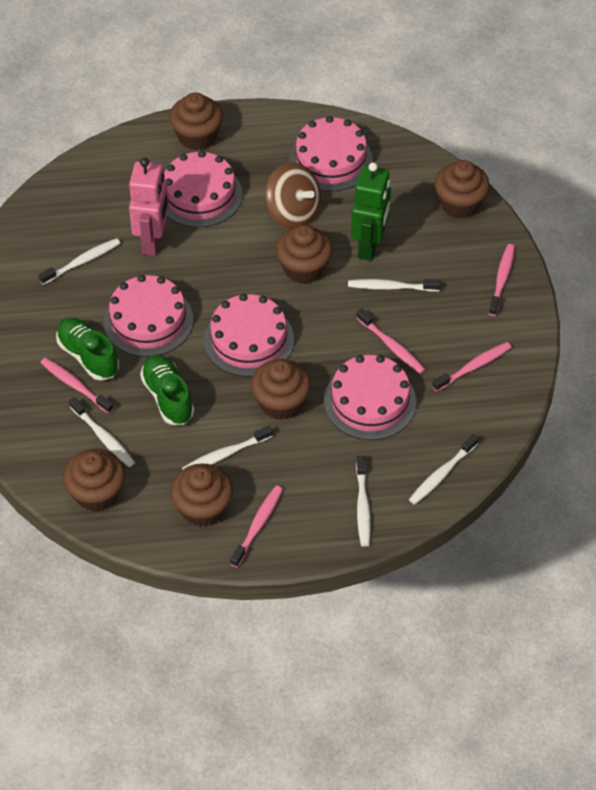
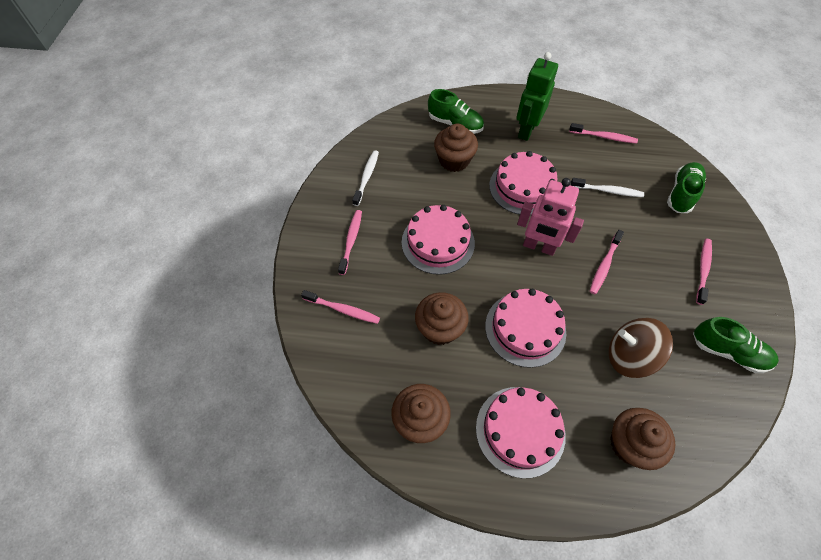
brown cupcake: 6 -> 4
green shoe: 2 -> 3
pink cake: 5 -> 4
white toothbrush: 6 -> 2

